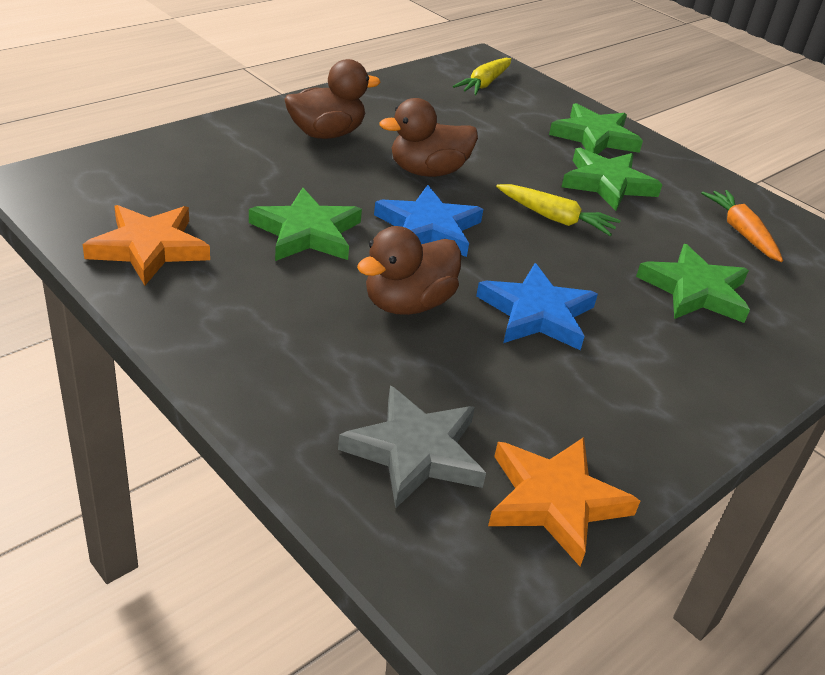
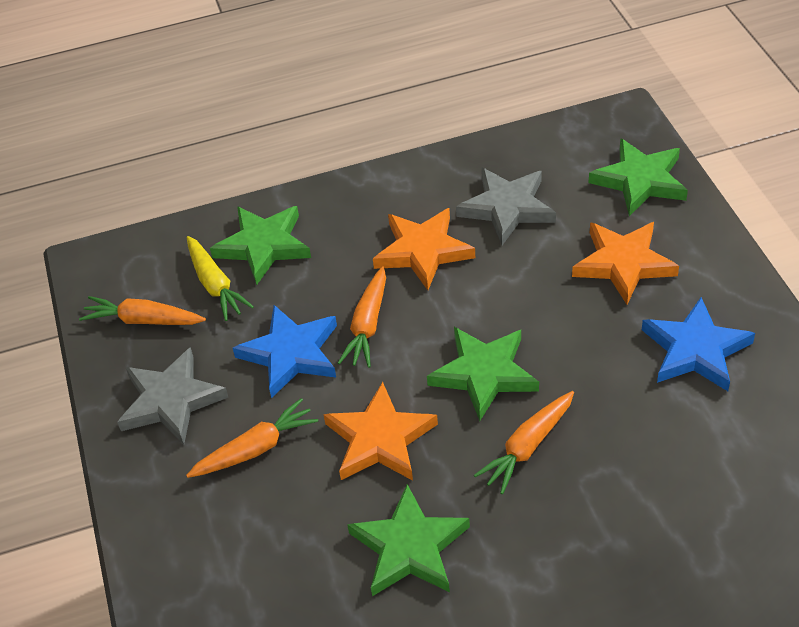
brown duck: 3 -> 0
grey star: 1 -> 2
orange carrot: 1 -> 4
orange star: 2 -> 3
yellow carrot: 2 -> 1

